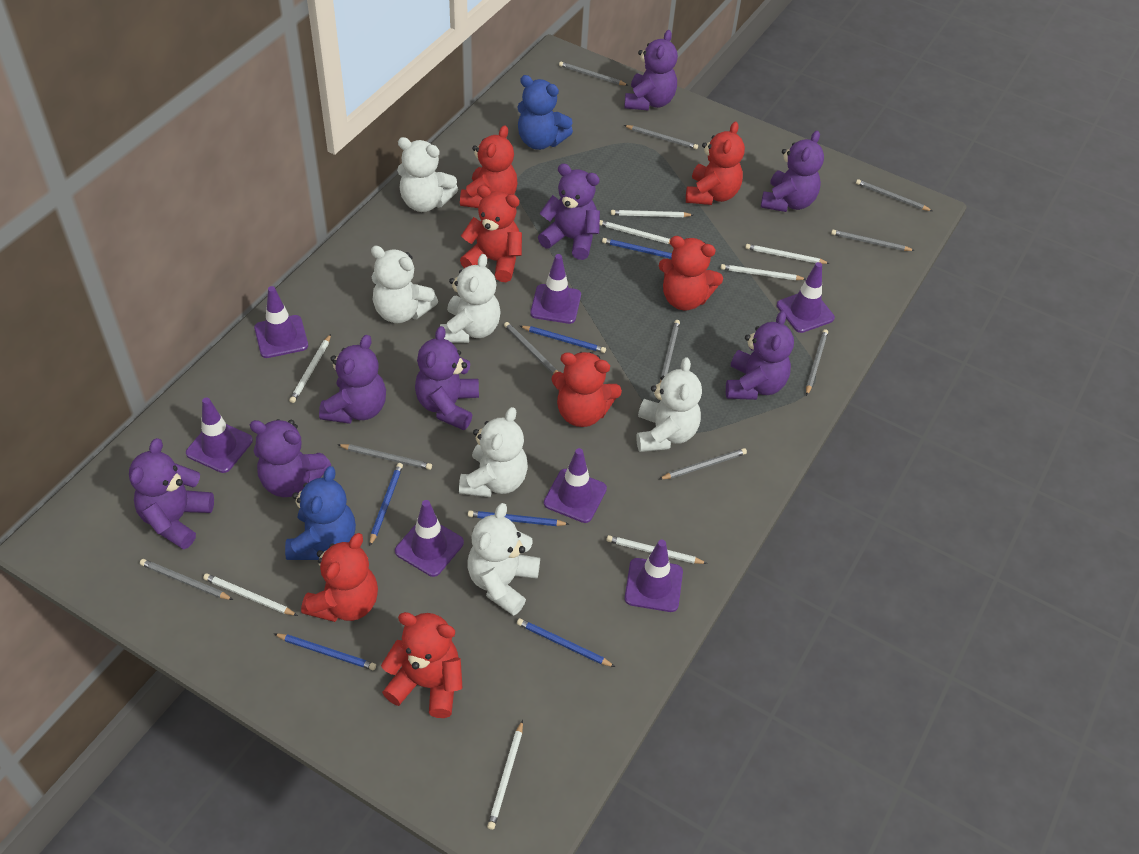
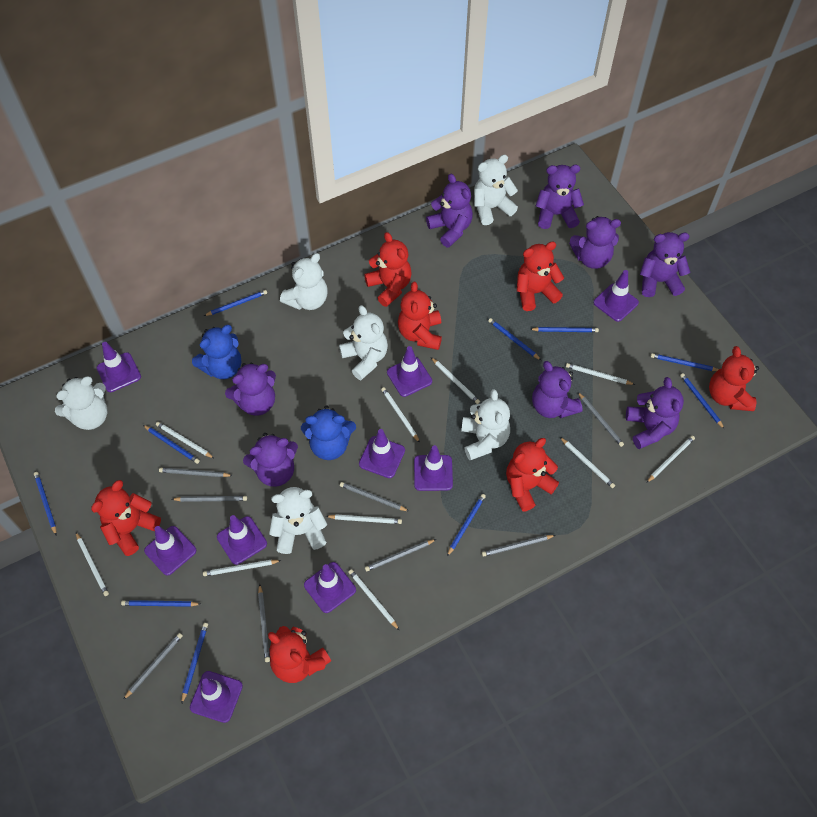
blue pencil: 6 -> 10
grey pencil: 10 -> 8
purple traffic cone: 7 -> 9
white pencil: 8 -> 10

